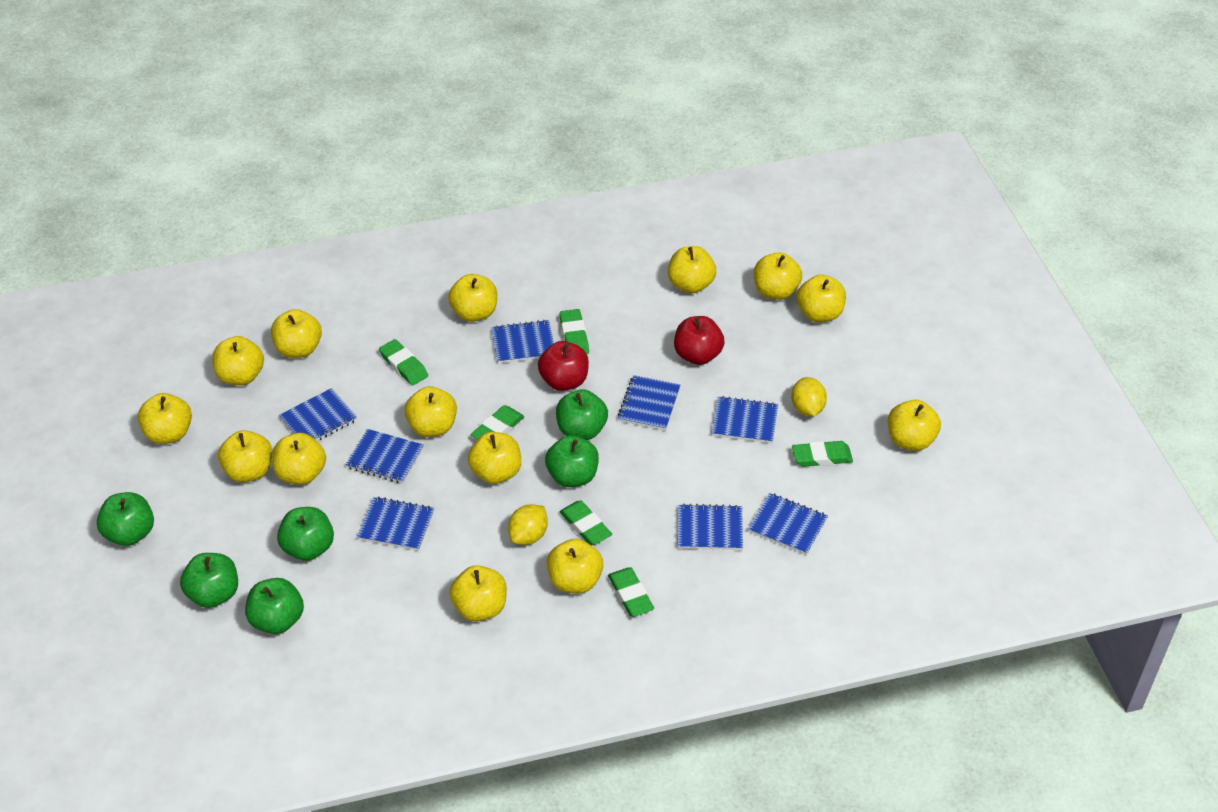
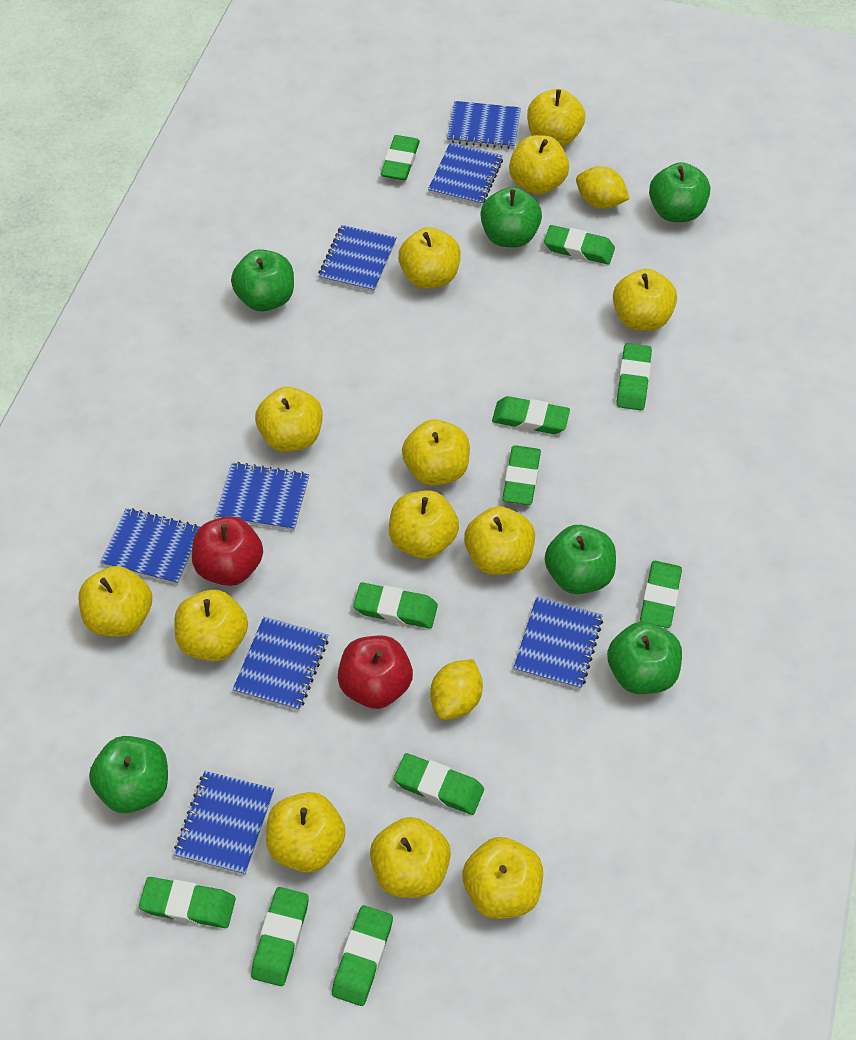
green eraser: 6 -> 11
yellow apple: 14 -> 13

